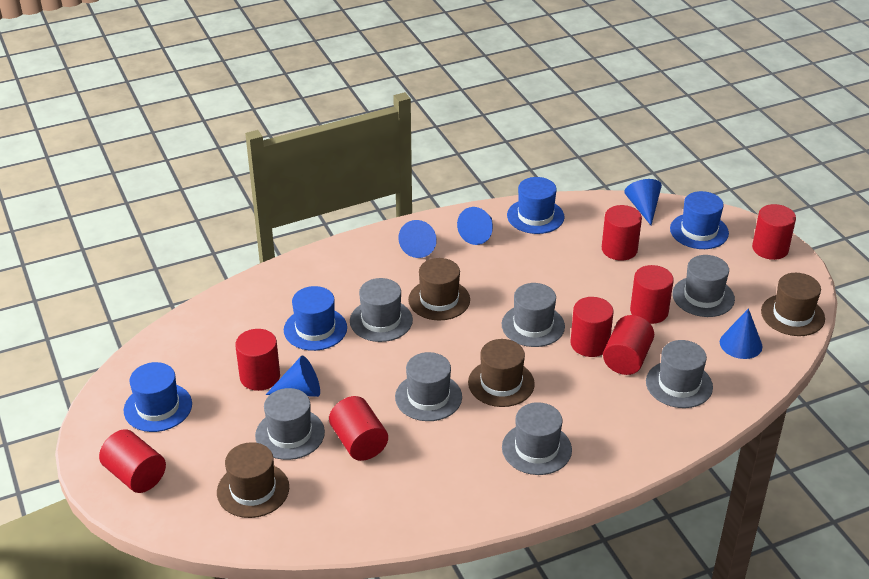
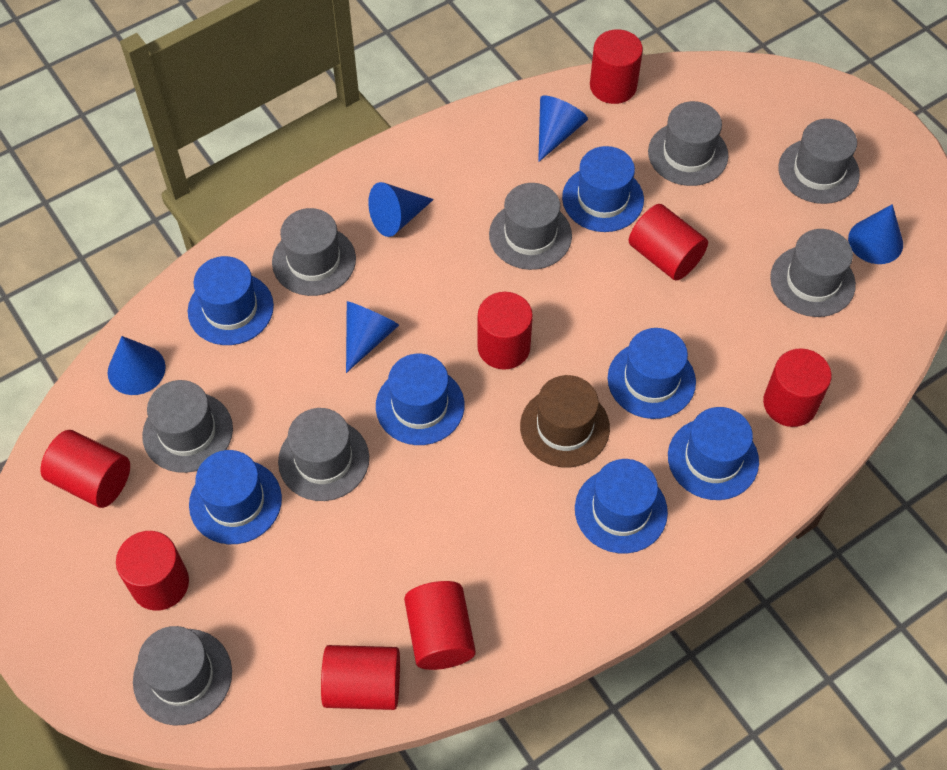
blue hat: 4 -> 7
brown hat: 4 -> 1
grey hat: 7 -> 8

